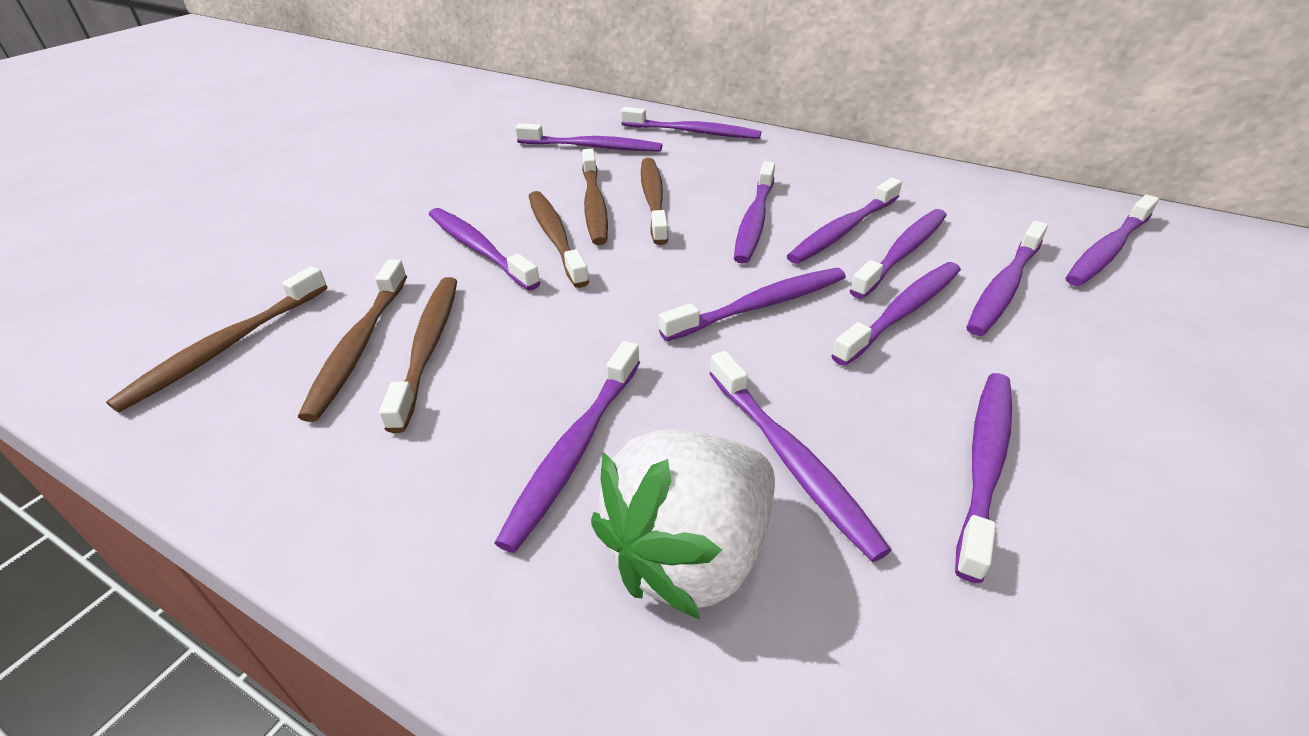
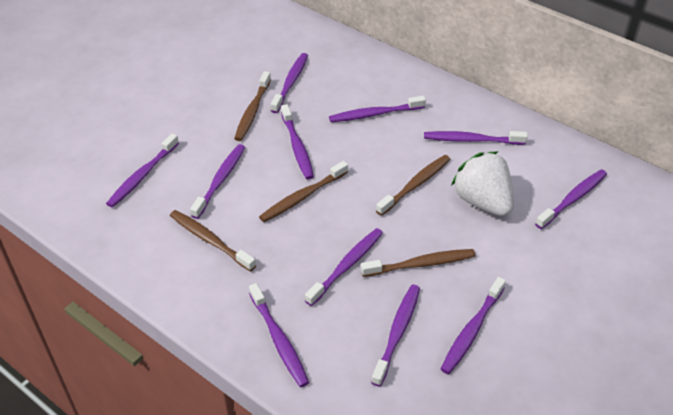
brown toothbrush: 6 -> 5
purple toothbrush: 13 -> 11

